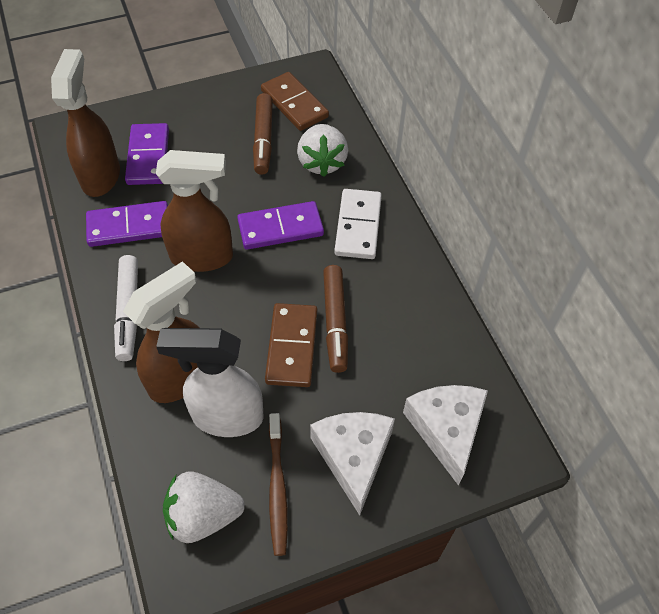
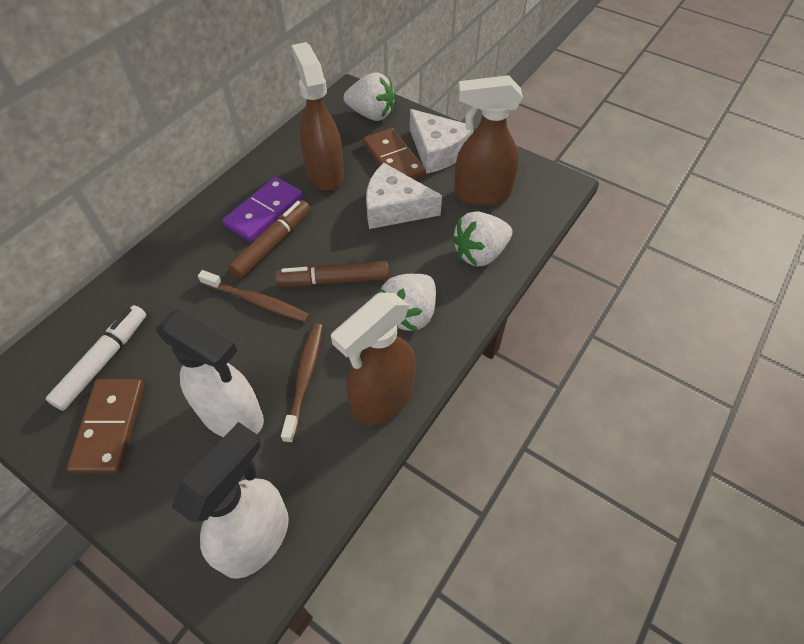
brown toothbrush: 1 -> 2
purple domino: 3 -> 1
white domino: 1 -> 0
white spray bottle: 1 -> 2
white strawberry: 2 -> 3

